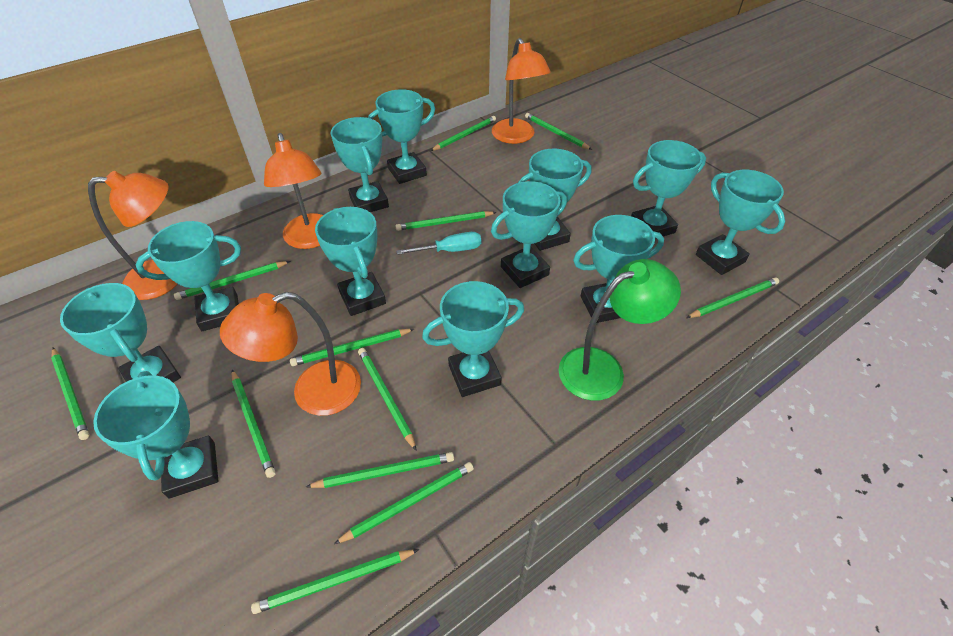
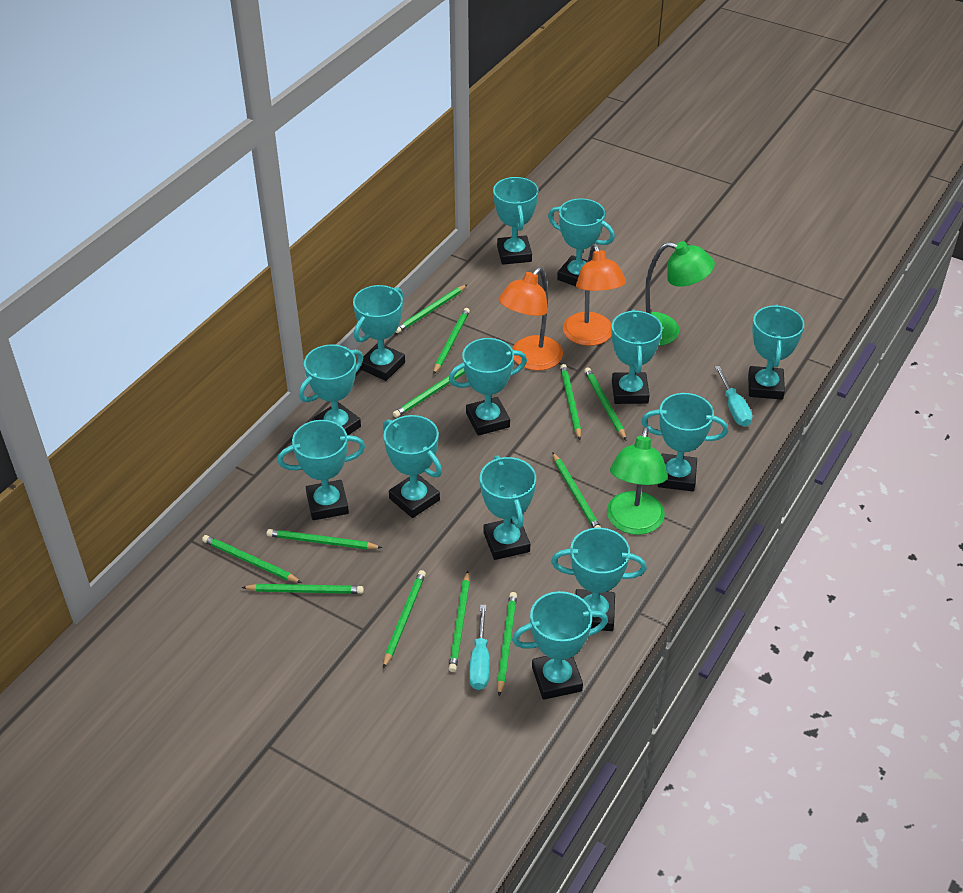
green lamp: 1 -> 2
orange lamp: 4 -> 2
turquoise screwdriver: 1 -> 2
turquoise trophy: 12 -> 13

